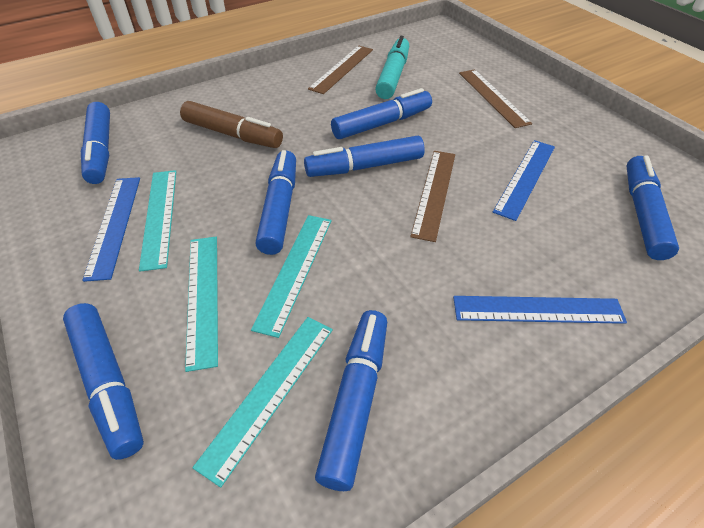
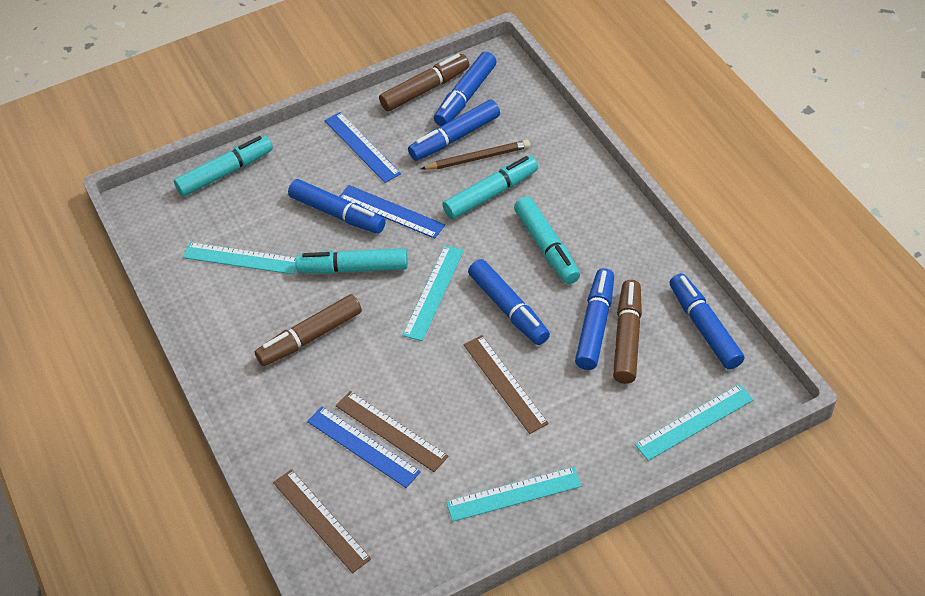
blue marker: 7 -> 6
brown marker: 1 -> 3
brown pencil: 0 -> 1
turquoise marker: 1 -> 4

